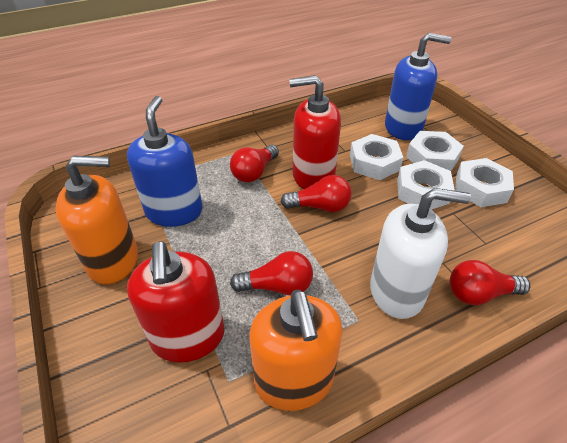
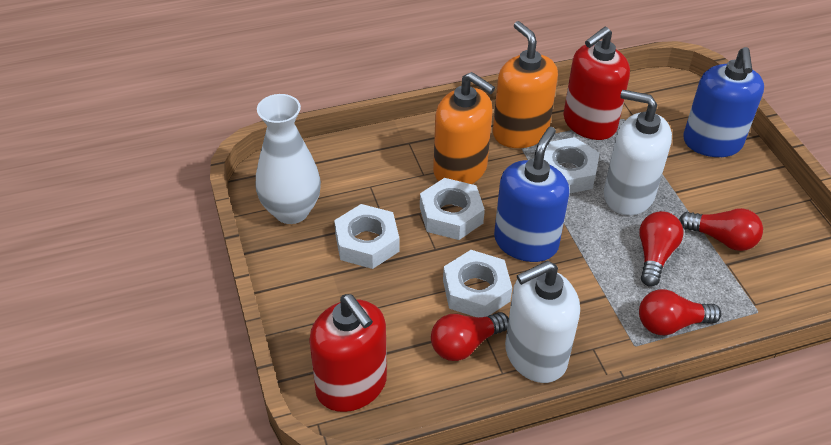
white soap dispenser: 1 -> 2
white vase: 0 -> 1

